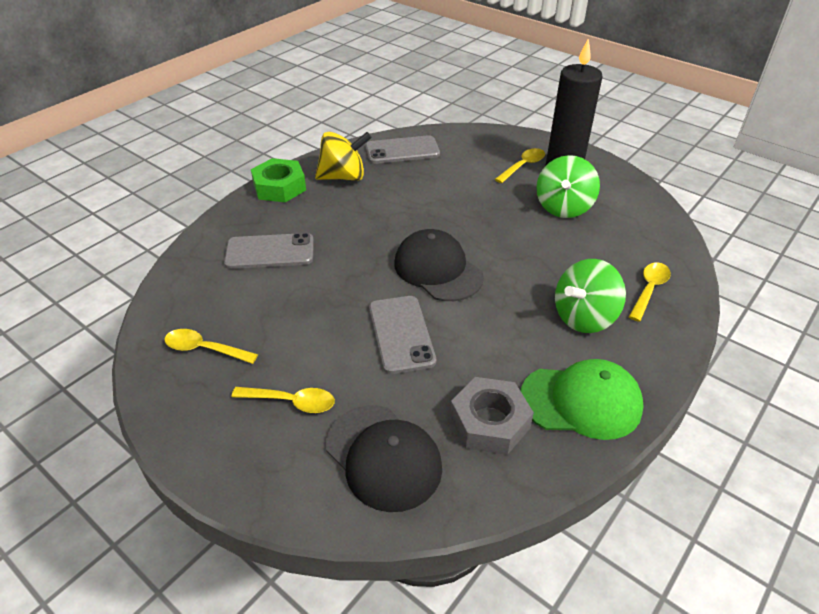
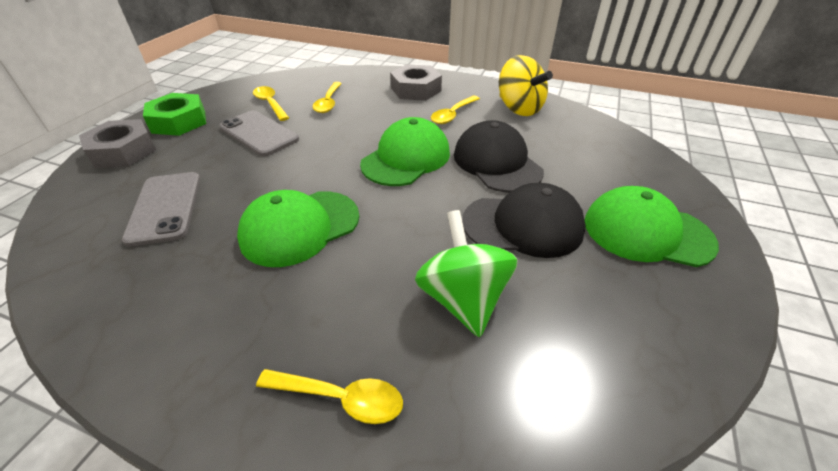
black candle: 1 -> 0
green cap: 1 -> 3
green spinning top: 2 -> 1
grey nut: 1 -> 2
grey phone: 3 -> 2

